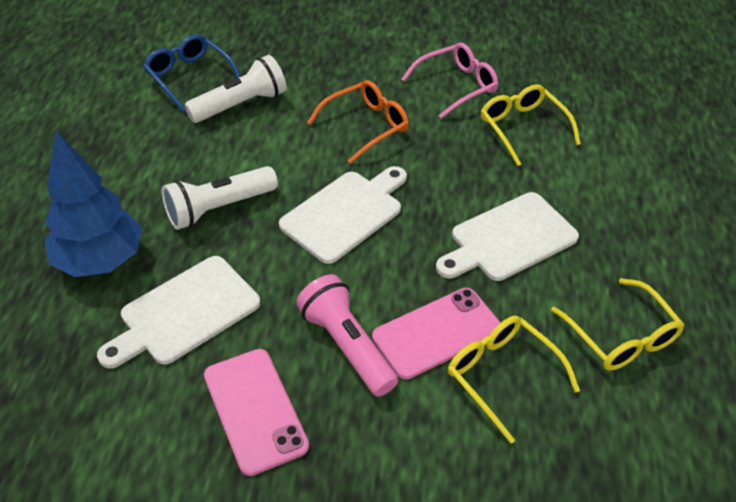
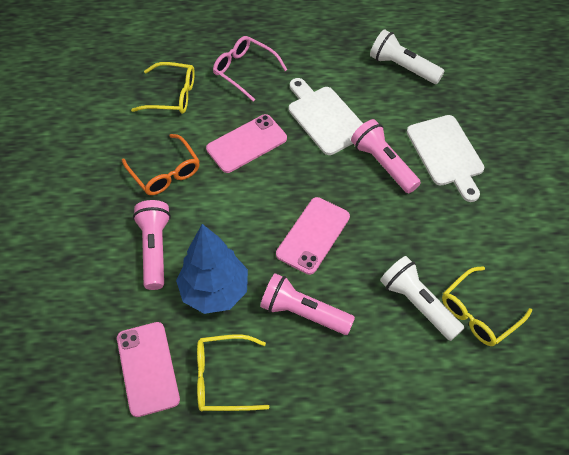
blue glasses: 1 -> 0
pink flashlight: 1 -> 3
pink phone: 2 -> 3
white cutting board: 3 -> 2

